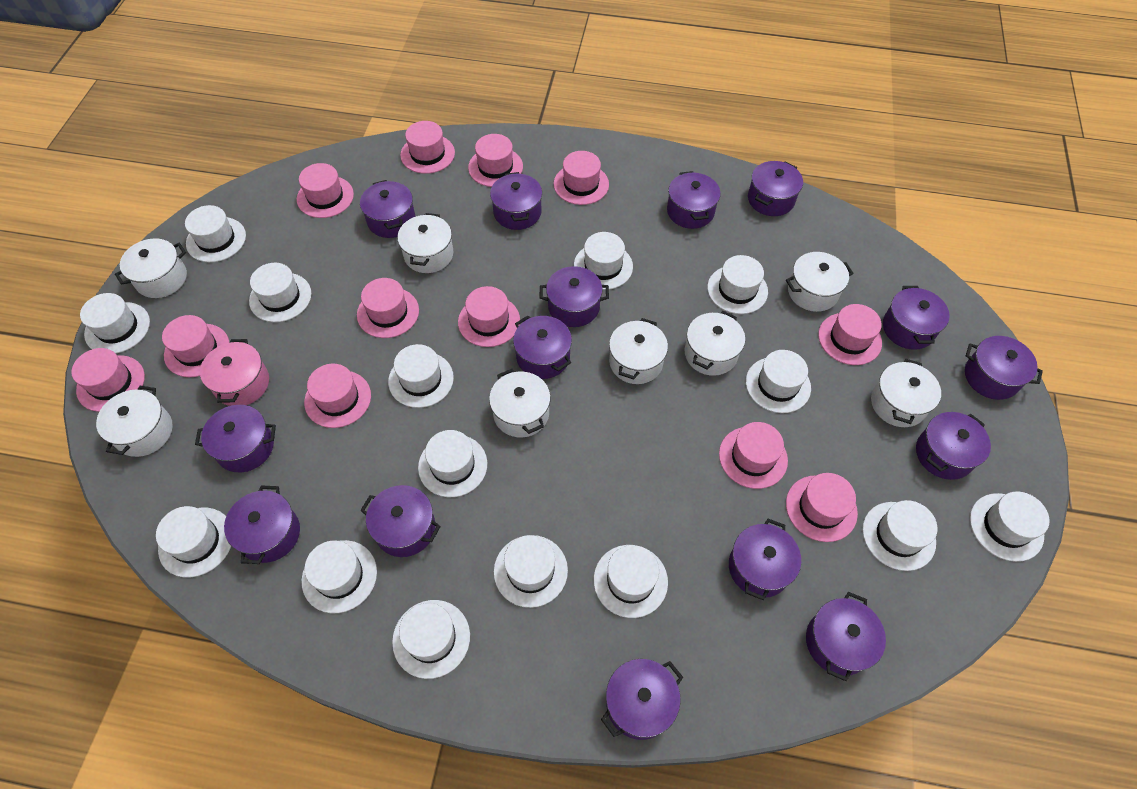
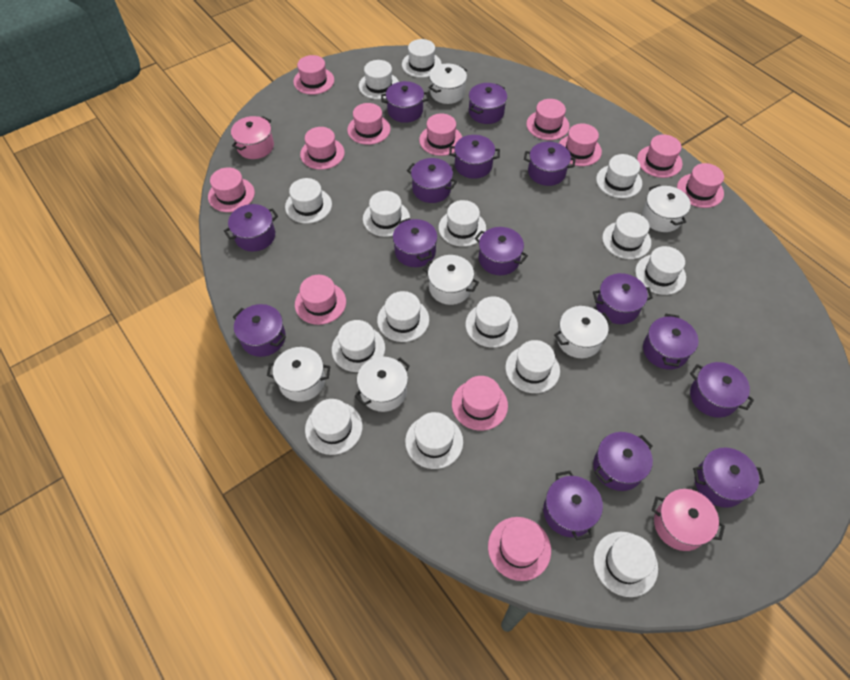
pink pot: 1 -> 2
white pot: 8 -> 6

